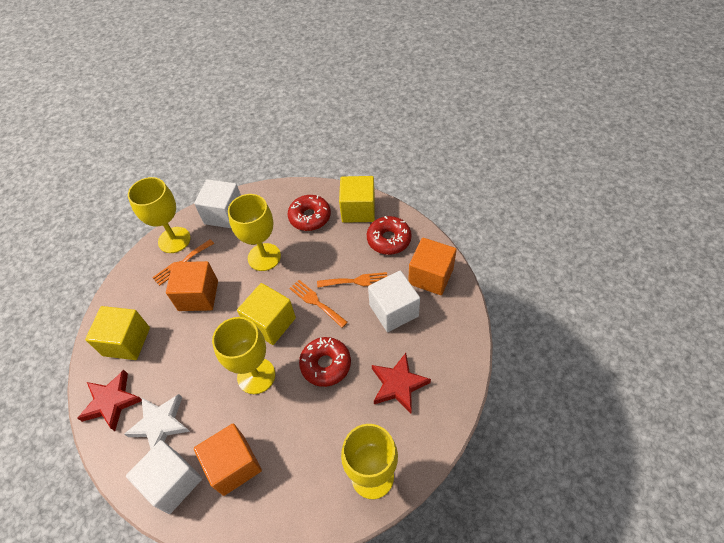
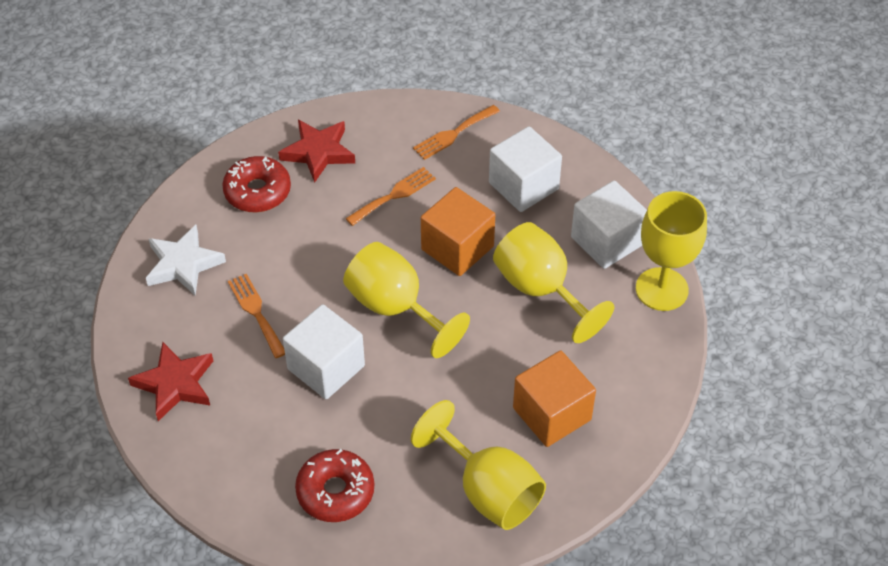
orange cube: 3 -> 2
red donut: 3 -> 2
yellow cube: 3 -> 0

